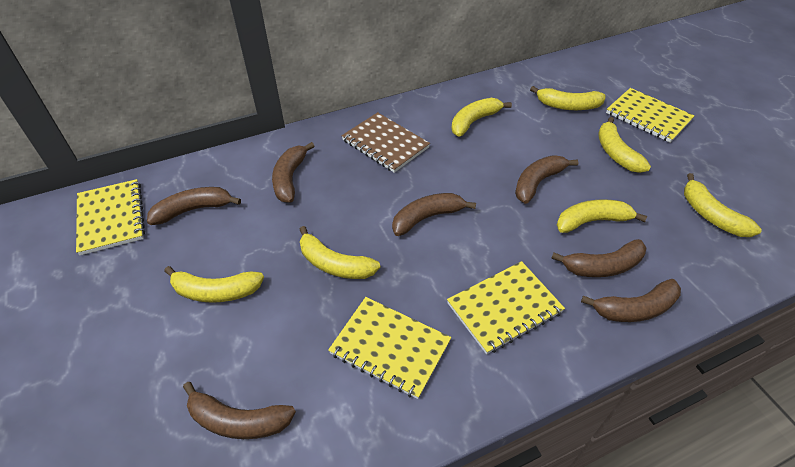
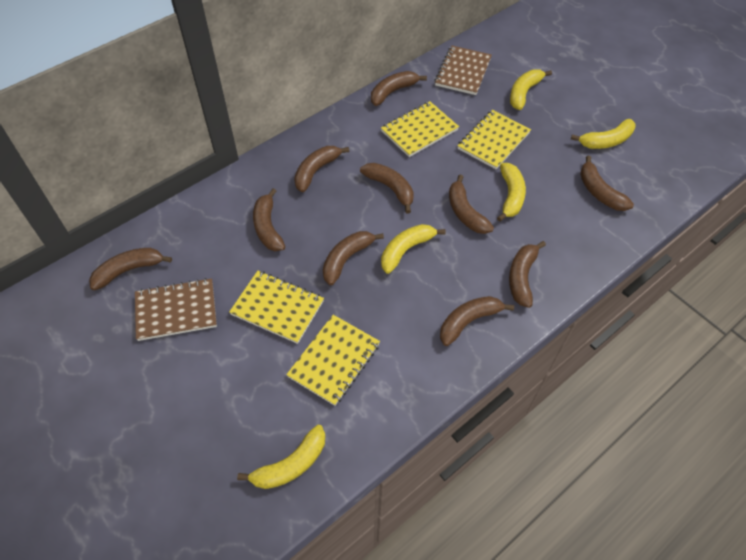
brown banana: 7 -> 10
brown notebook: 1 -> 2
yellow banana: 7 -> 5

